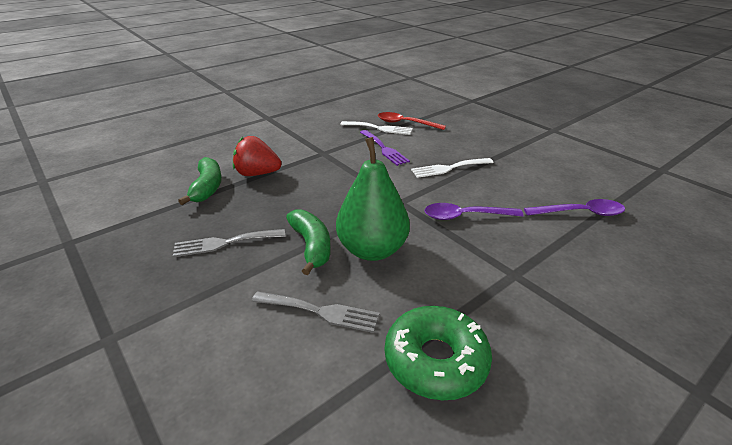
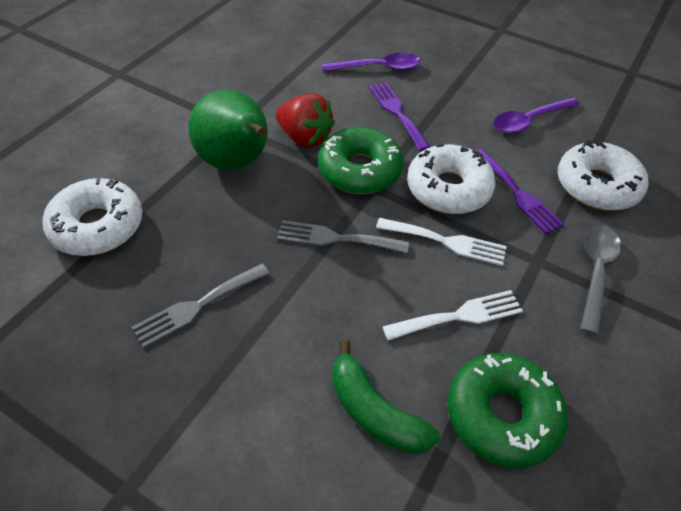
green banana: 2 -> 1
green donut: 1 -> 2
grey spoon: 0 -> 1
purple fork: 1 -> 2
red spoon: 1 -> 0
white donut: 0 -> 3

